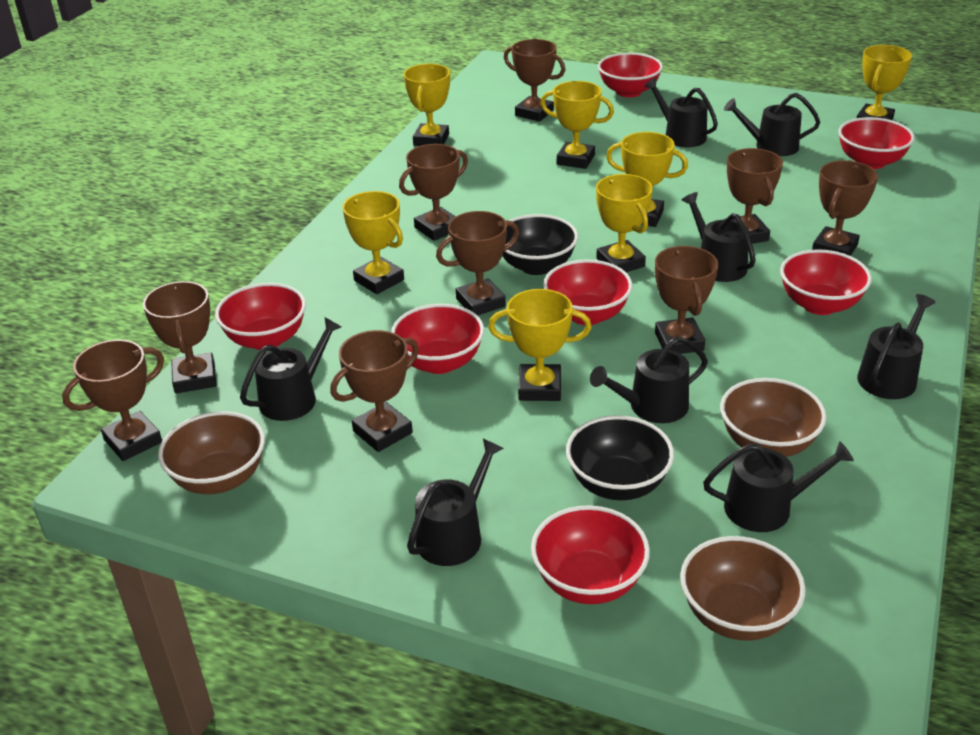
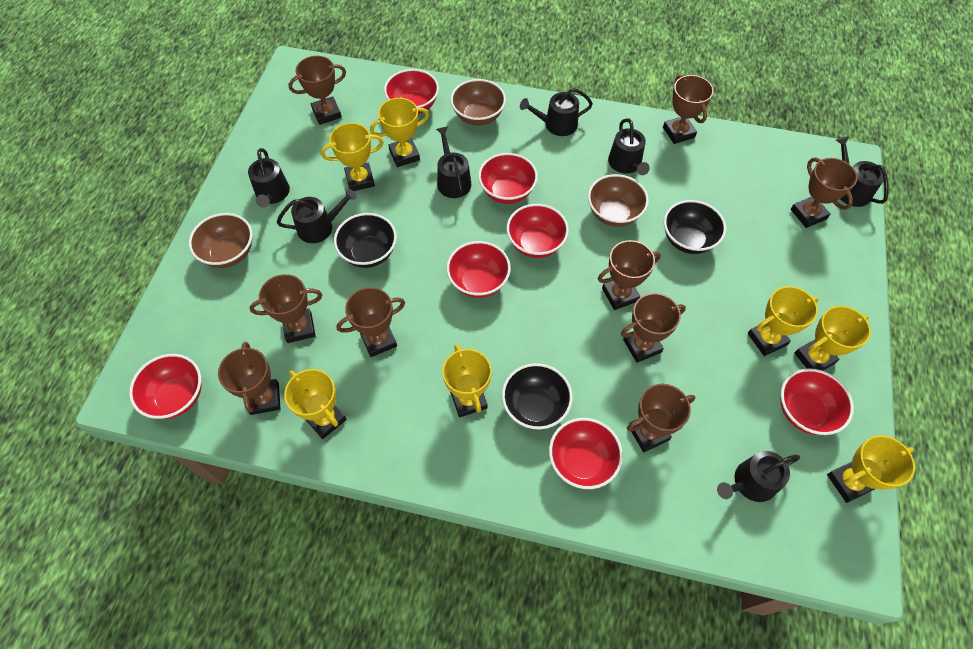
black bowl: 2 -> 3
black watering can: 8 -> 7

